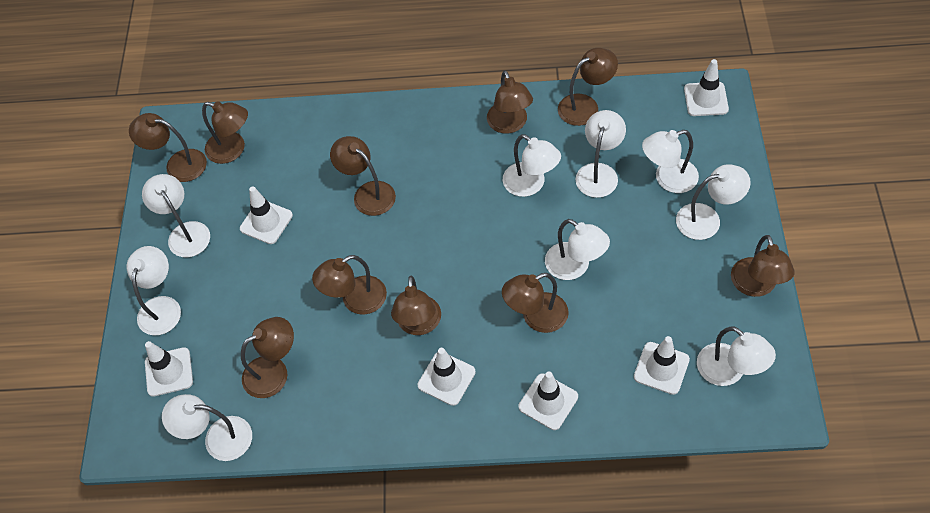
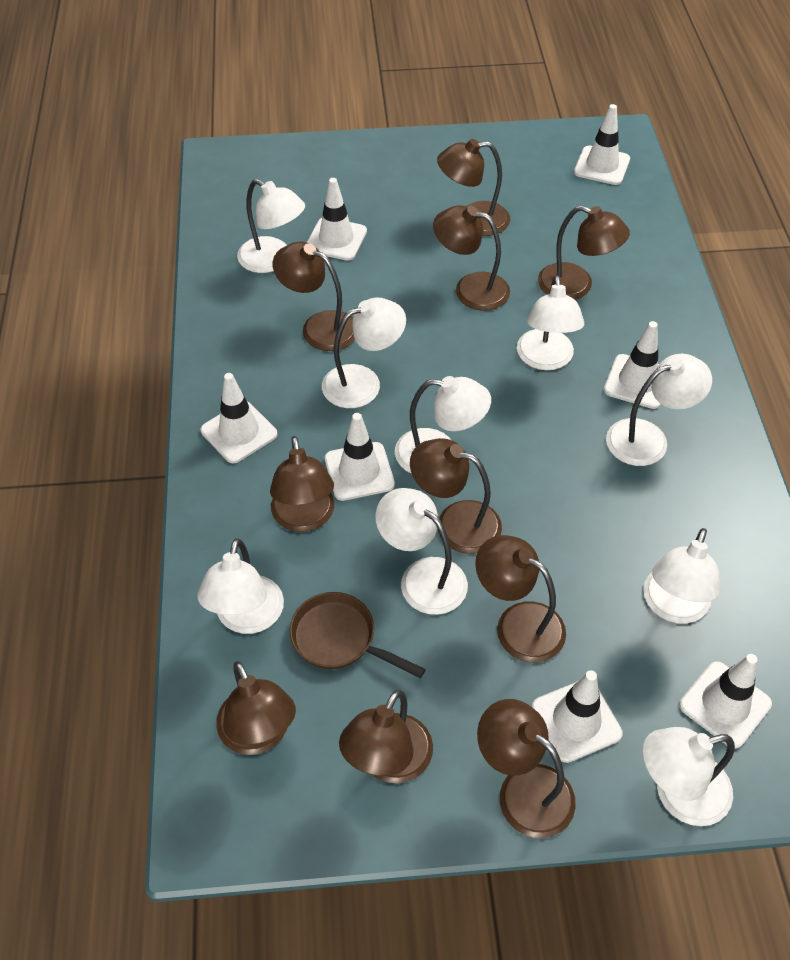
brown pan: 0 -> 1
white traffic cone: 6 -> 7

